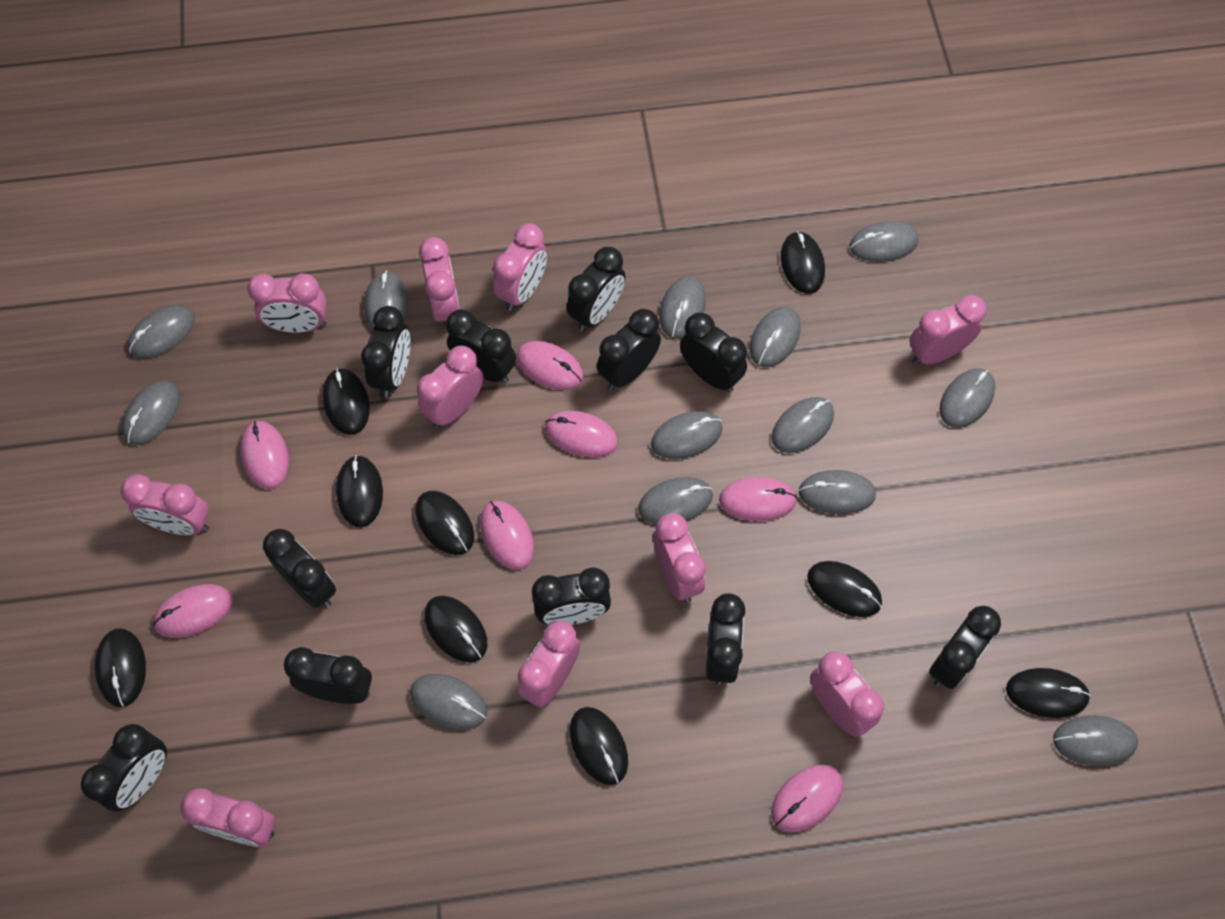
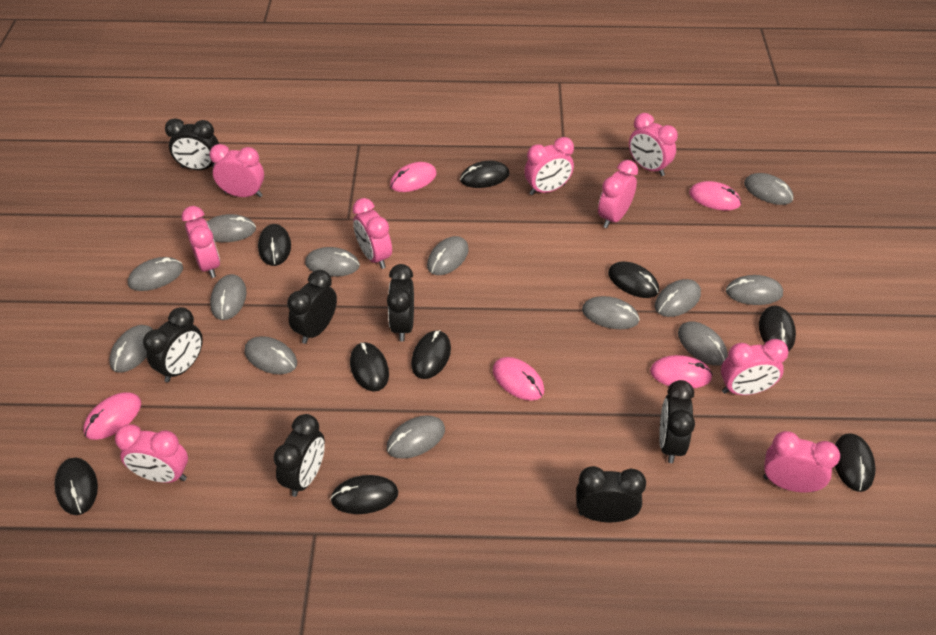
black clock: 11 -> 7
pink clock: 10 -> 9
pink mouse: 7 -> 5

